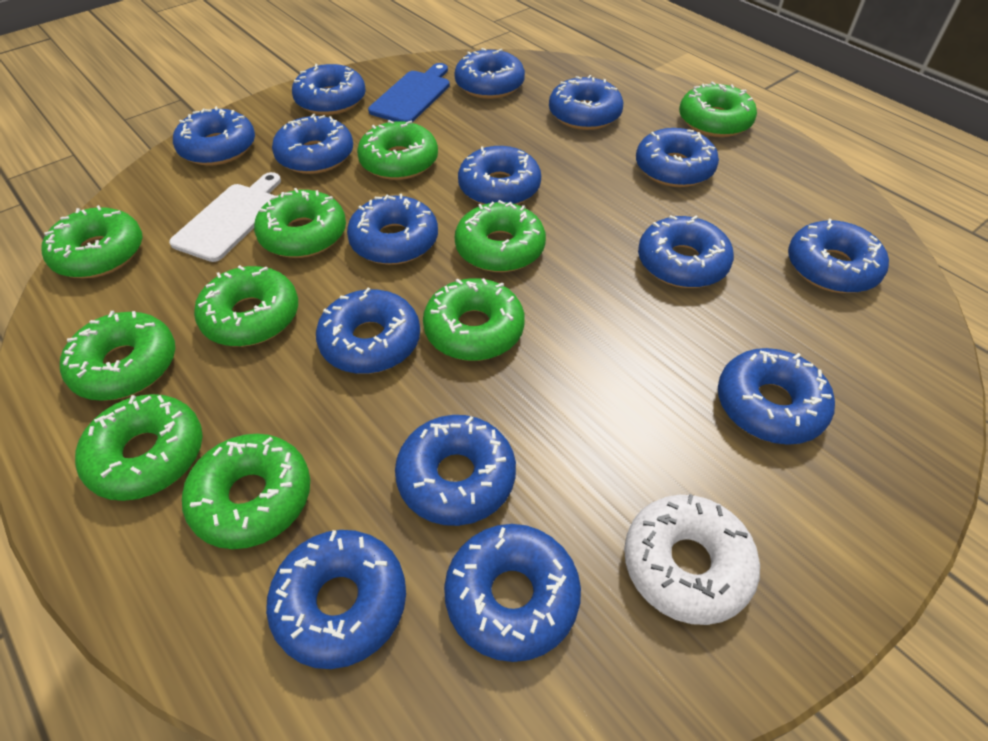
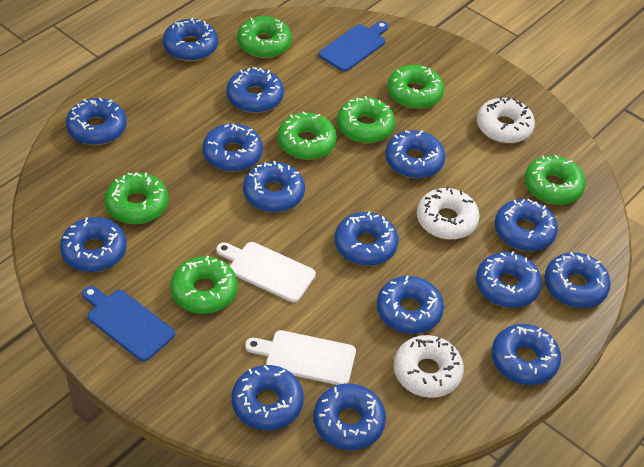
blue cutting board: 1 -> 2
green donut: 10 -> 7
white cutting board: 1 -> 2
white donut: 1 -> 3

